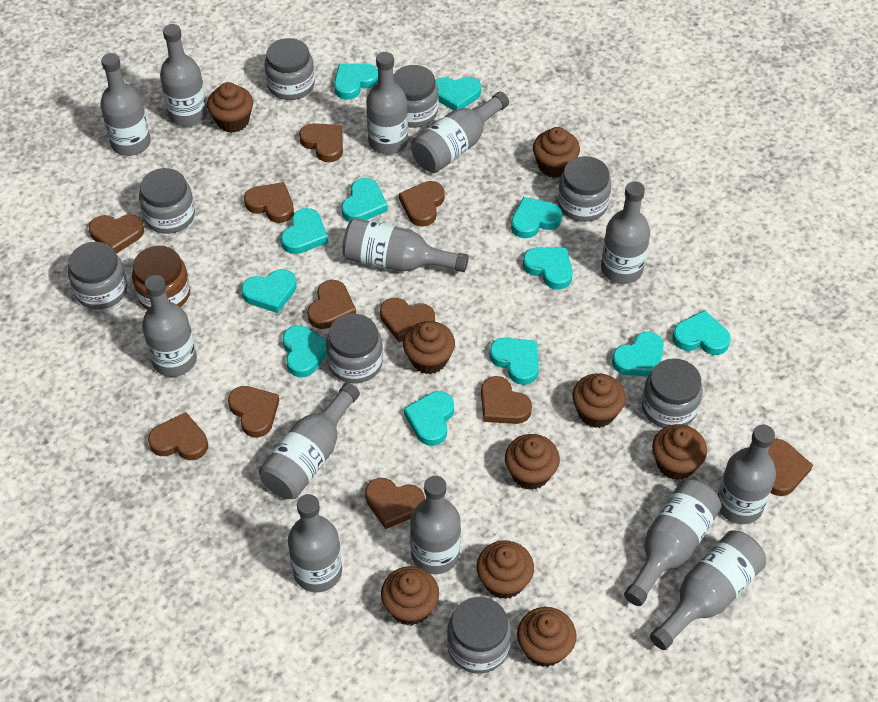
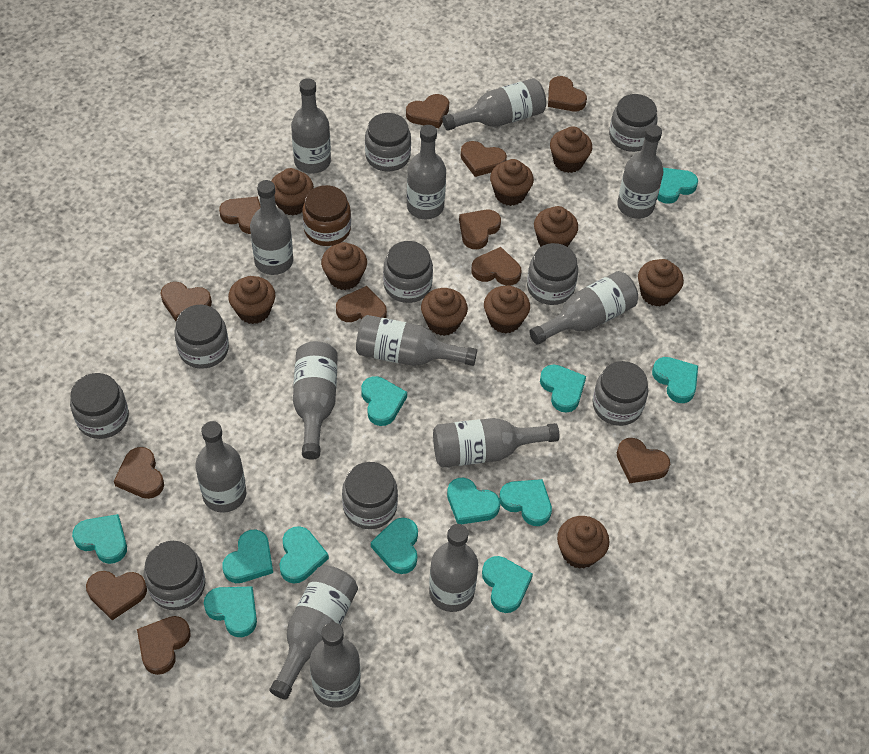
brown cupcake: 9 -> 10
brown heart: 11 -> 12
grey jar: 8 -> 9

